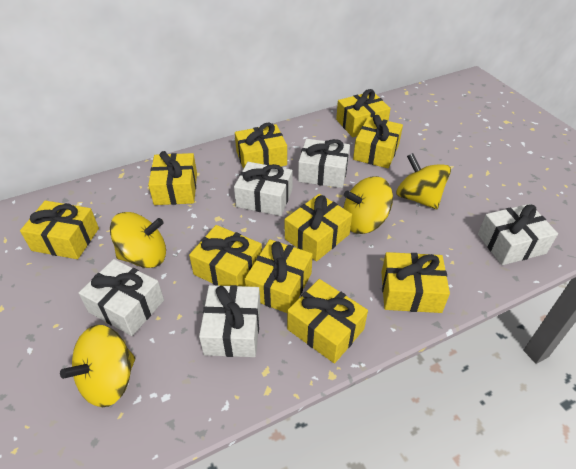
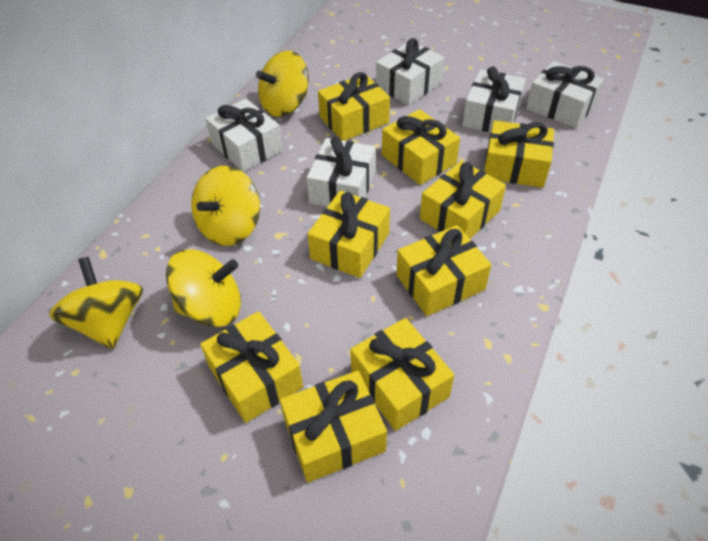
yellow gift: 10 -> 9

